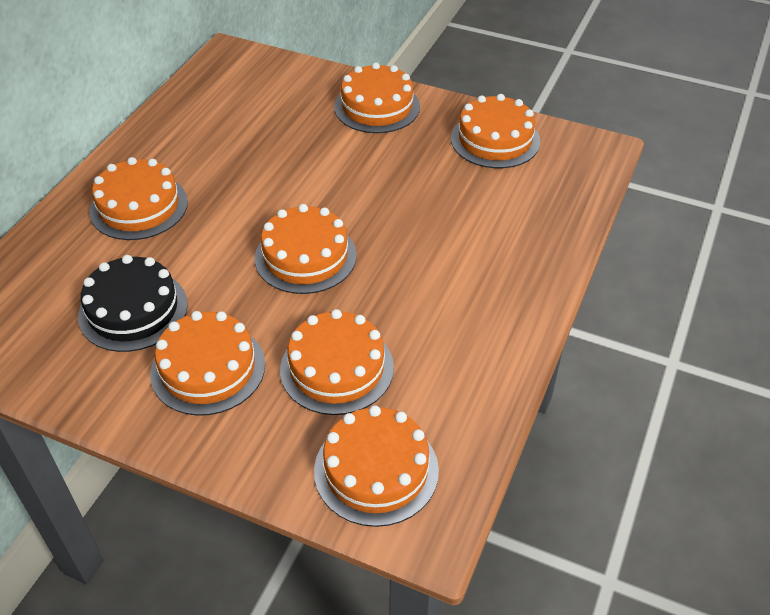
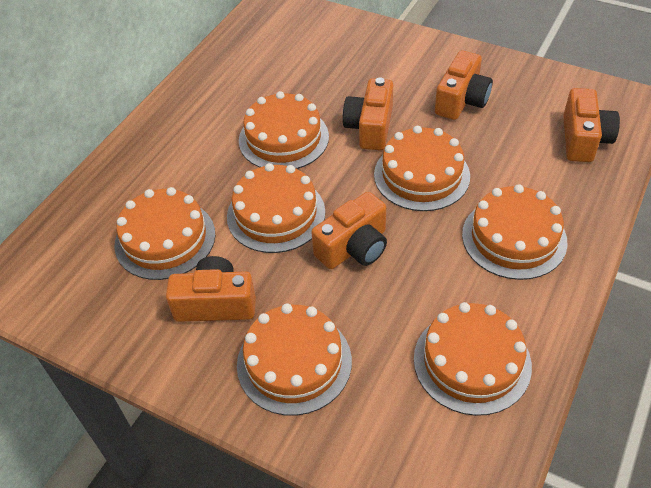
black cake: 1 -> 0
orange camera: 0 -> 5

